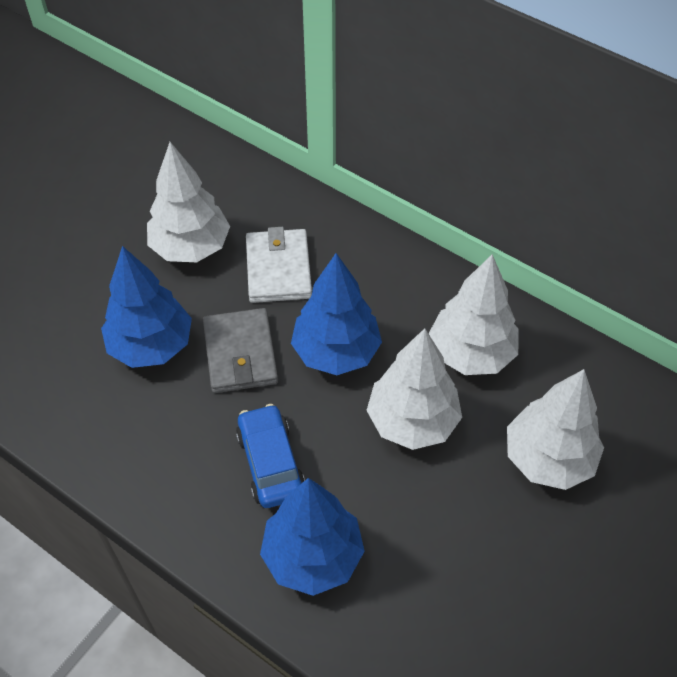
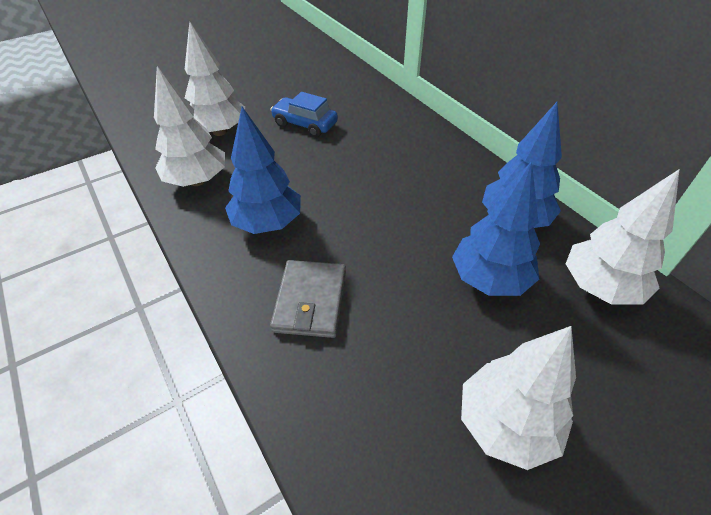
white wallet: 1 -> 0

